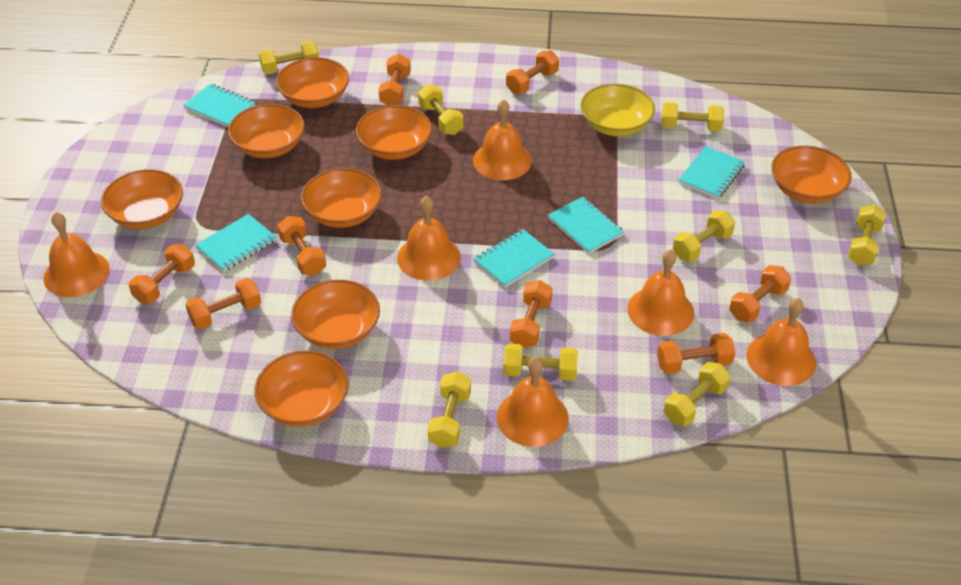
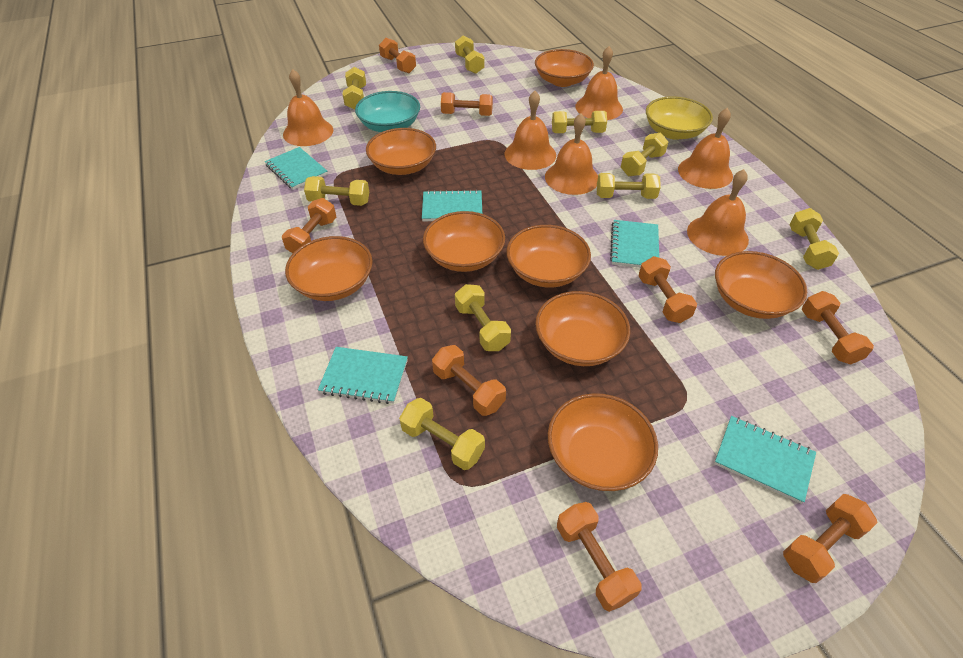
turquoise bowl: 0 -> 1
yellow dumbbell: 8 -> 9

